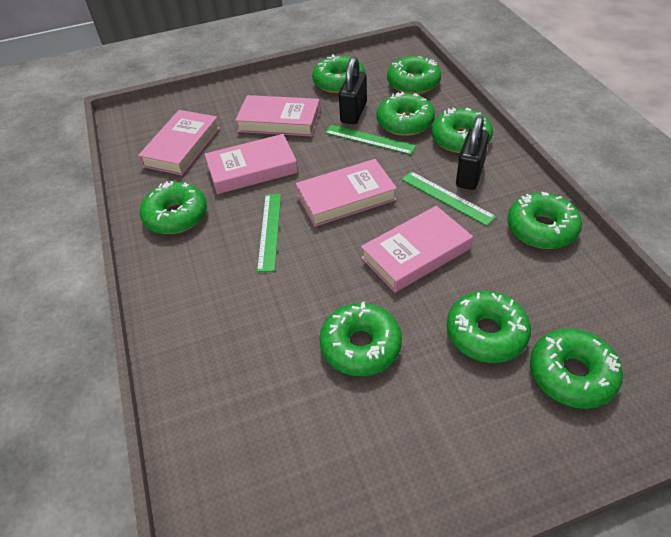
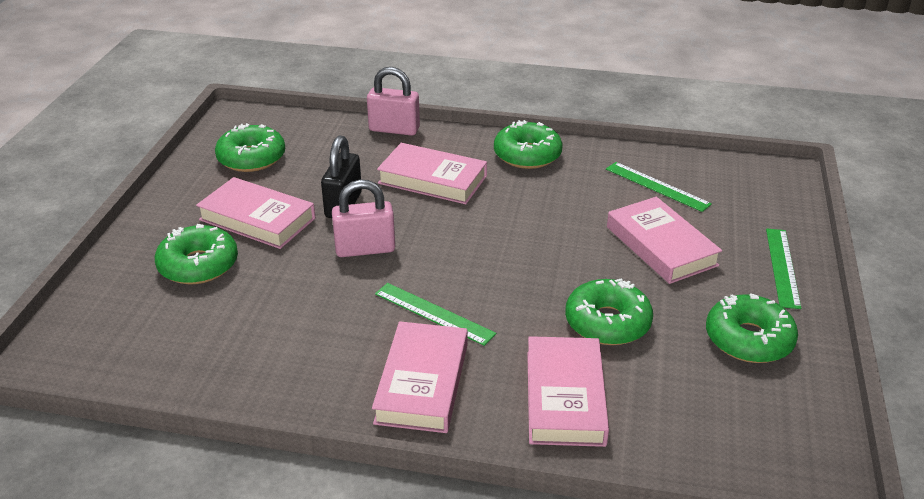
black padlock: 2 -> 1
green donut: 9 -> 5
pink padlock: 0 -> 2

